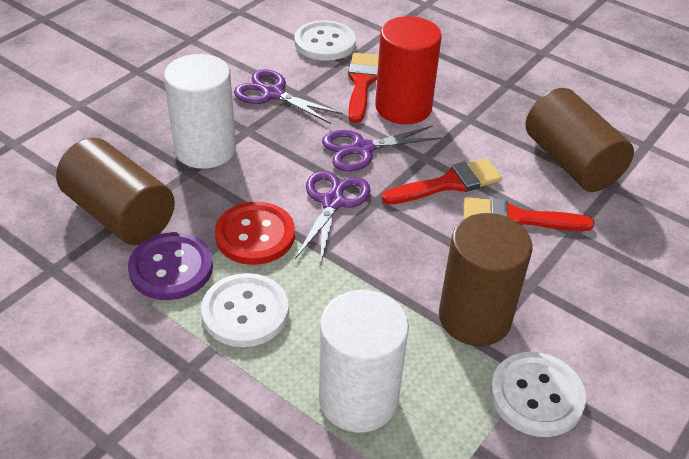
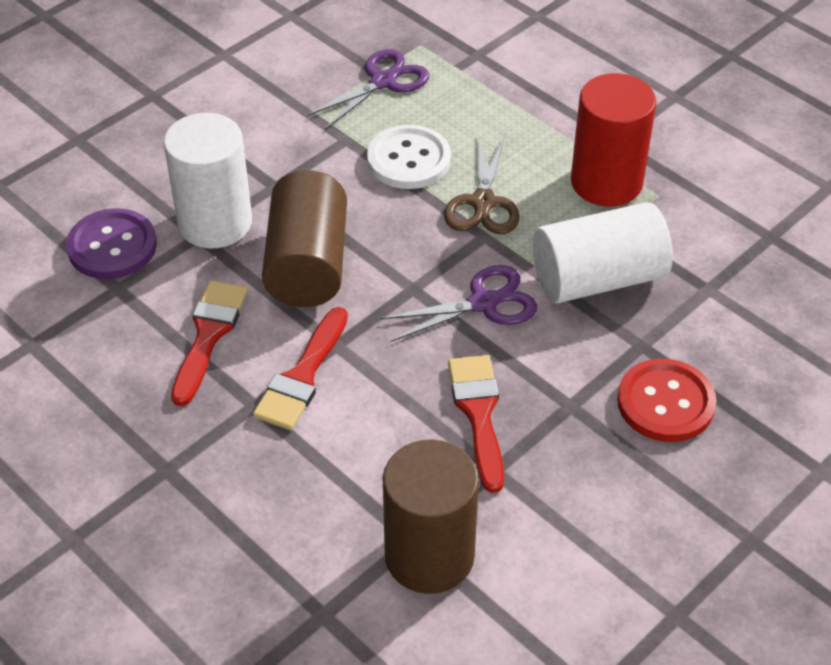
brown cylinder: 3 -> 2
brown scissors: 0 -> 1
purple scissors: 3 -> 2
white button: 3 -> 1

